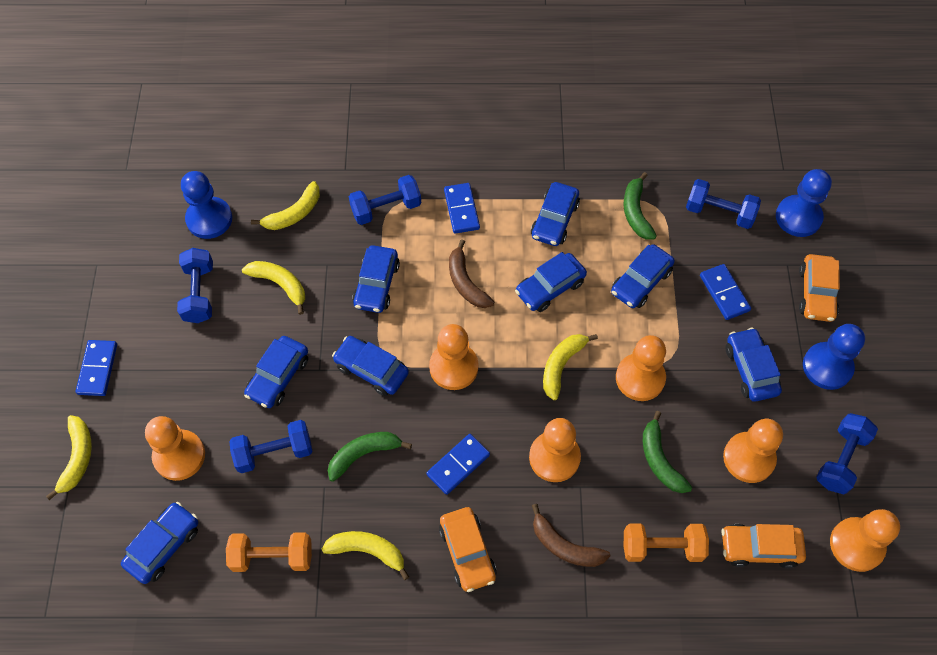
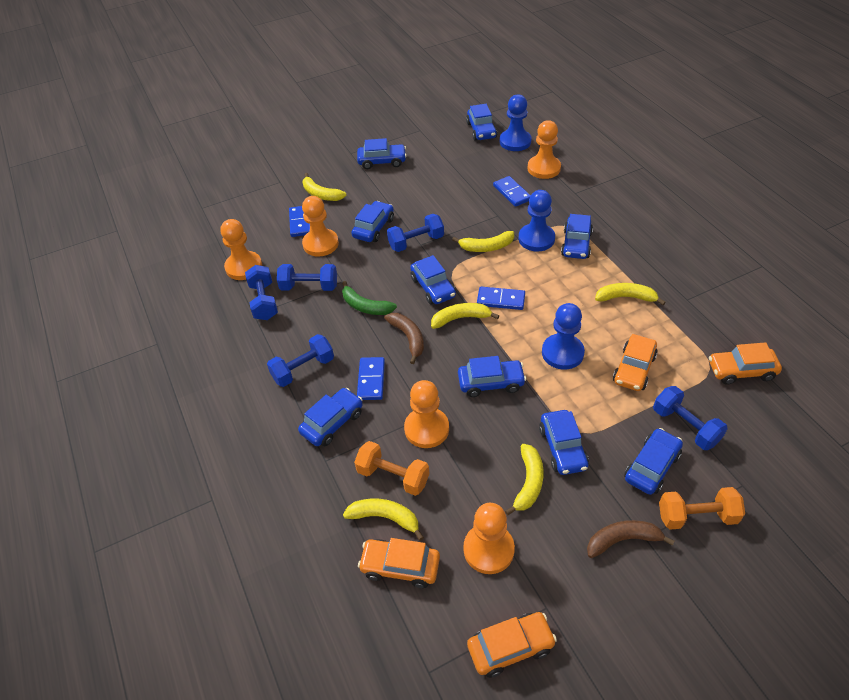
blue car: 8 -> 9
green banana: 3 -> 1
orange car: 3 -> 4
orange pawn: 6 -> 5
yellow banana: 5 -> 6

